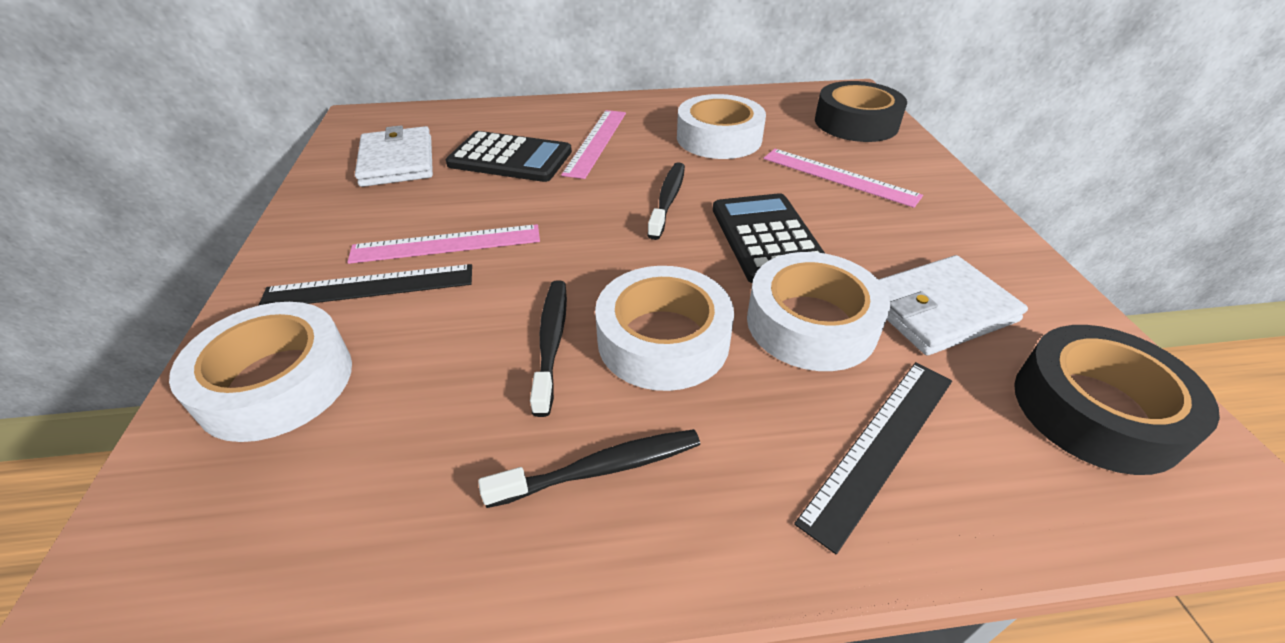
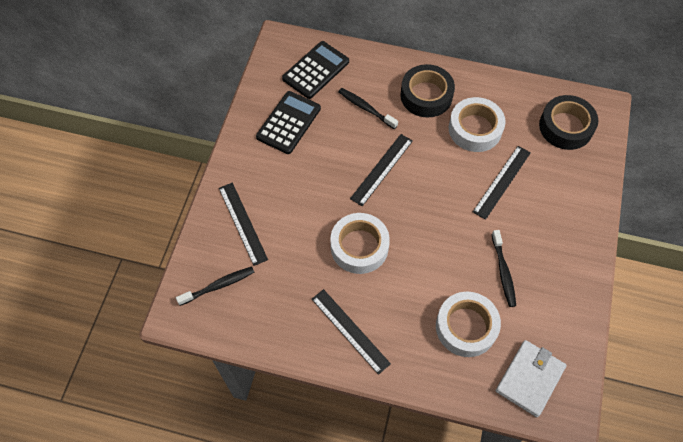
black ruler: 2 -> 4
pink ruler: 3 -> 0
white tape: 4 -> 3
white wallet: 2 -> 1

